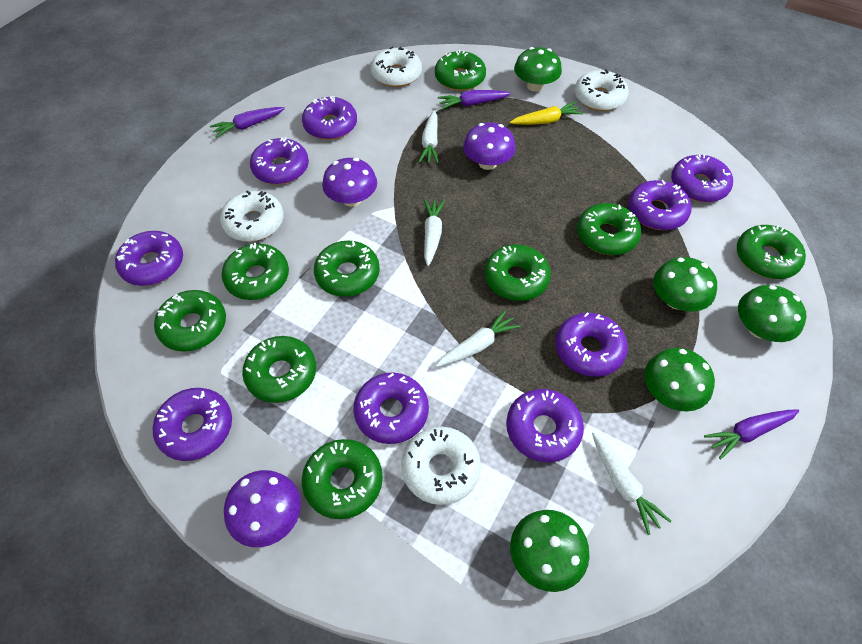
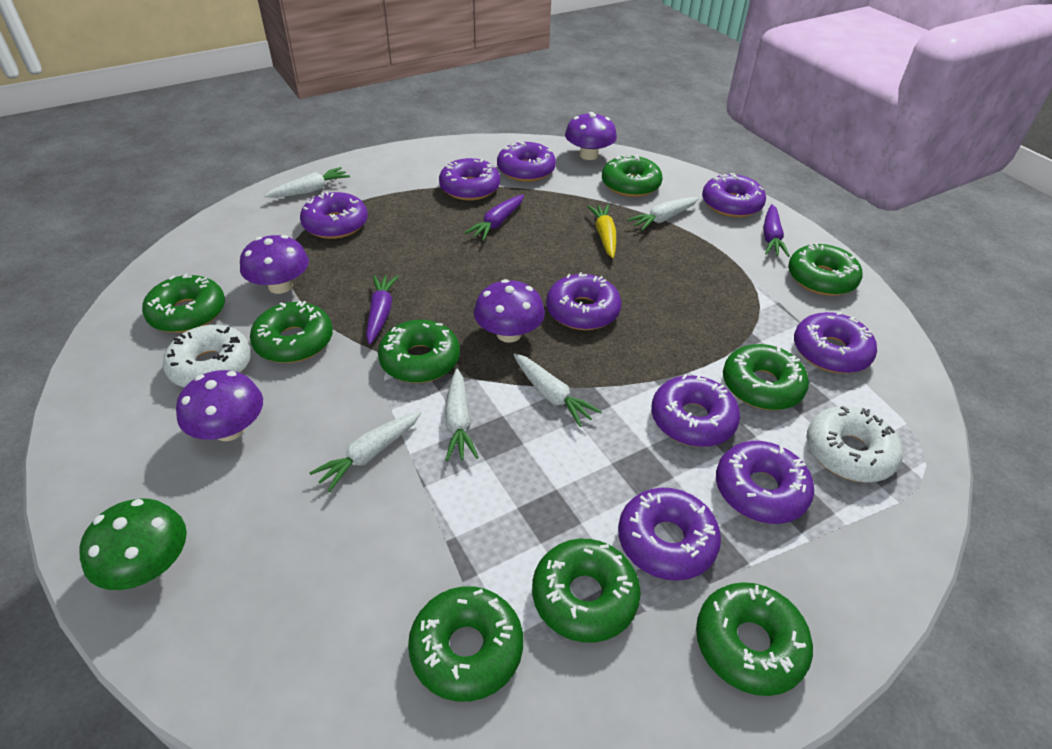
green mushroom: 5 -> 1
purple mushroom: 3 -> 4
white carrot: 4 -> 5
white donut: 4 -> 2

